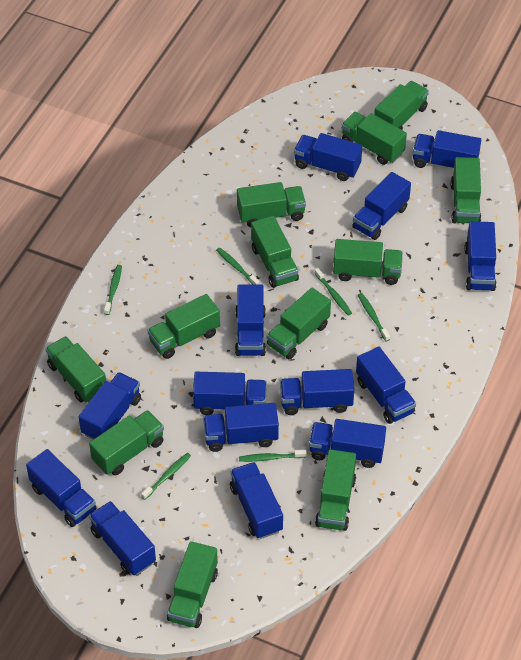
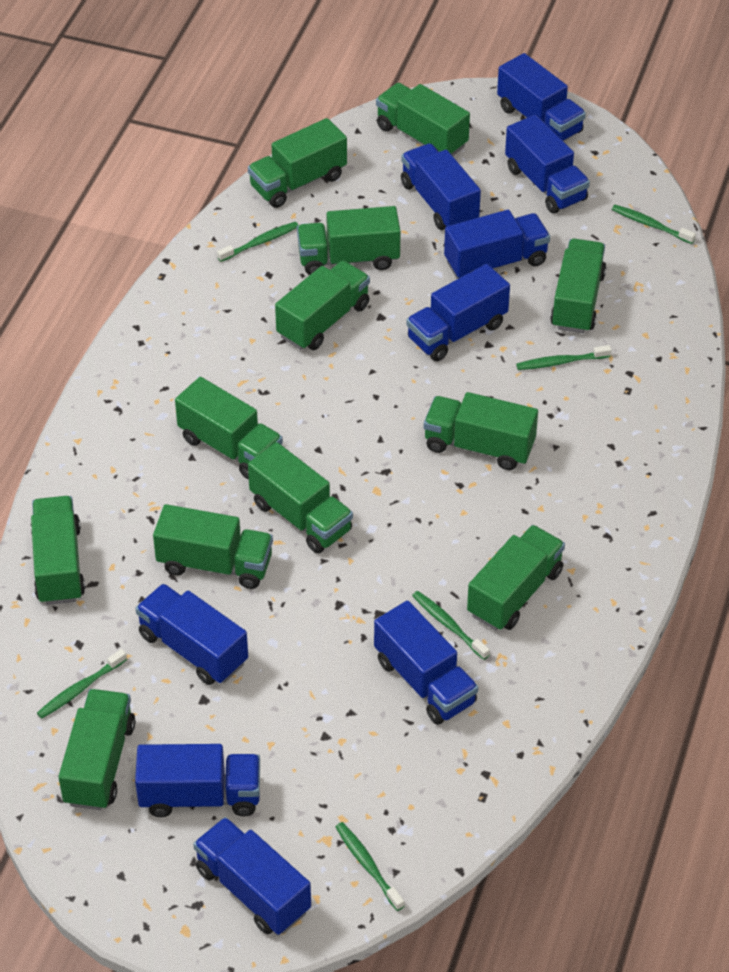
blue truck: 14 -> 9

